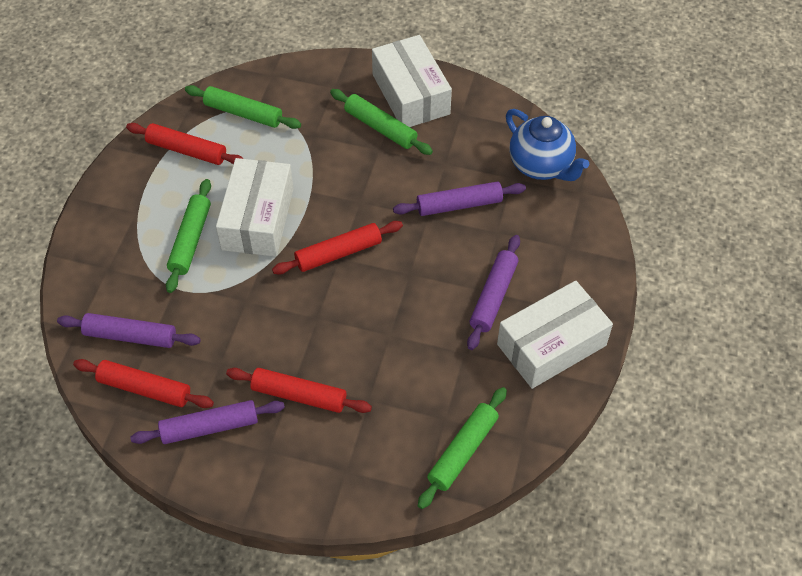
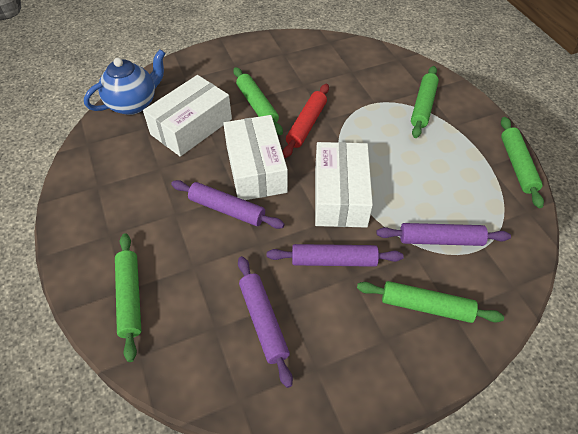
green rolling pin: 4 -> 5
red rolling pin: 4 -> 1

